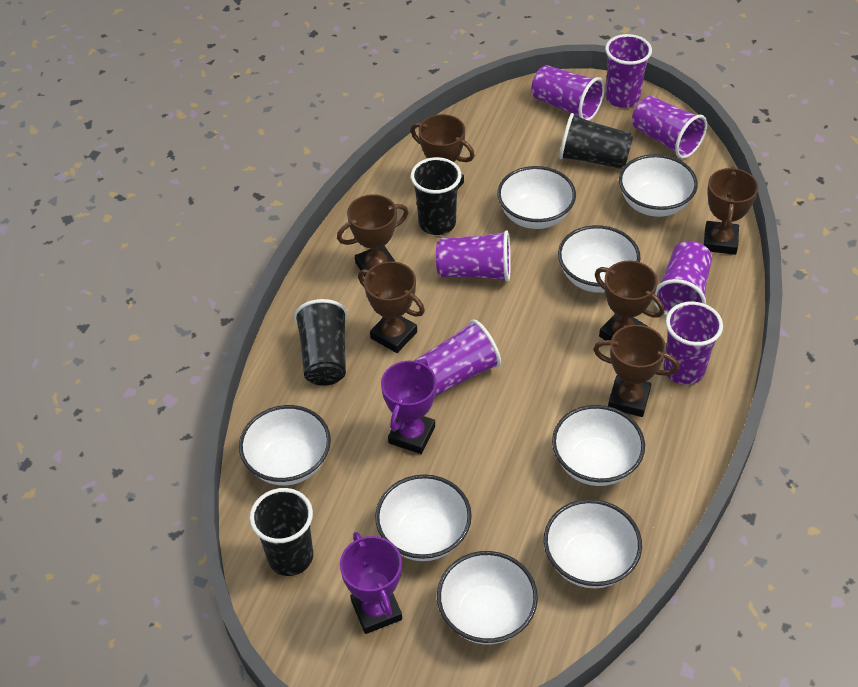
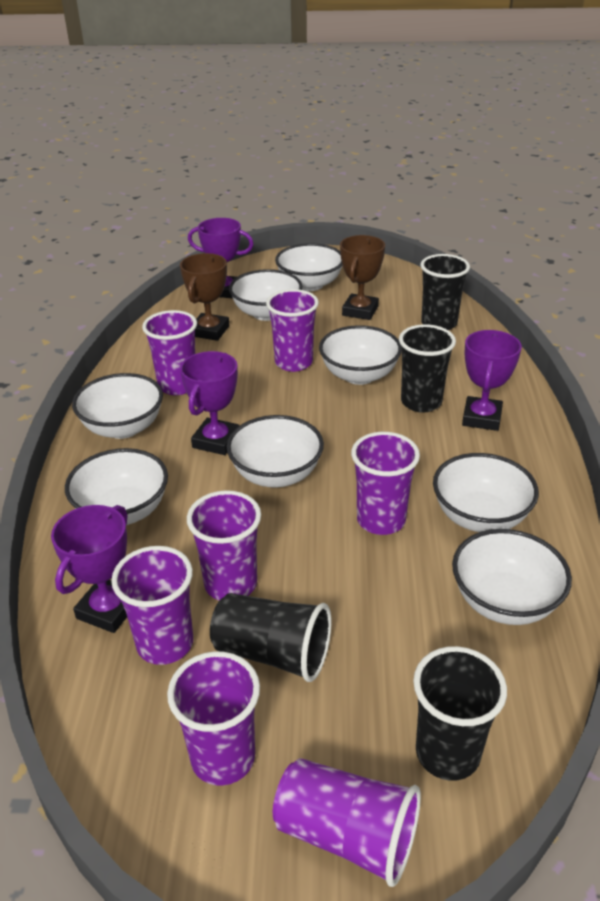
brown trophy: 6 -> 2
purple trophy: 2 -> 4

